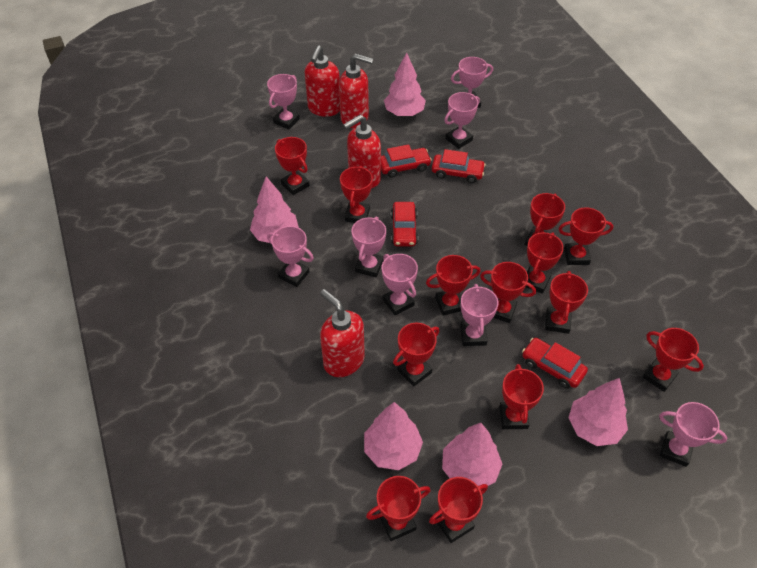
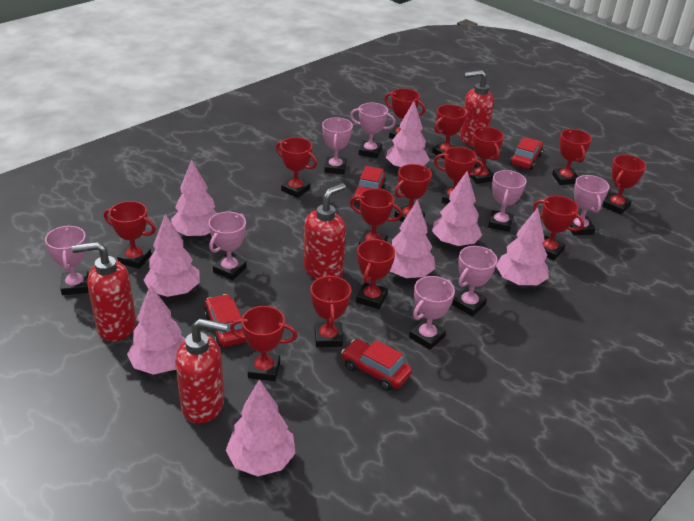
pink tree: 5 -> 8
red trophy: 13 -> 14

